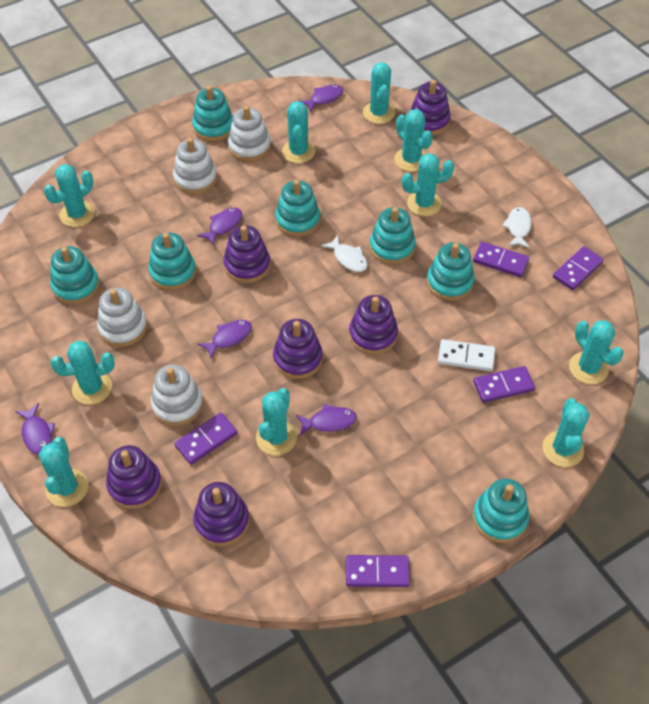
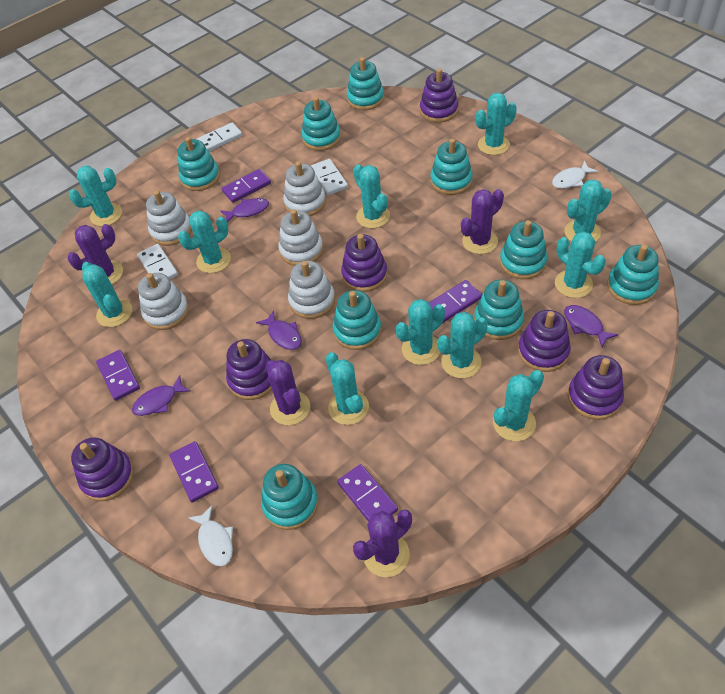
purple cactus: 0 -> 4
purple fish: 5 -> 4
turquoise cactus: 10 -> 11
turquoise stacking toy: 7 -> 9
white domino: 1 -> 3
white stacking toy: 4 -> 5

